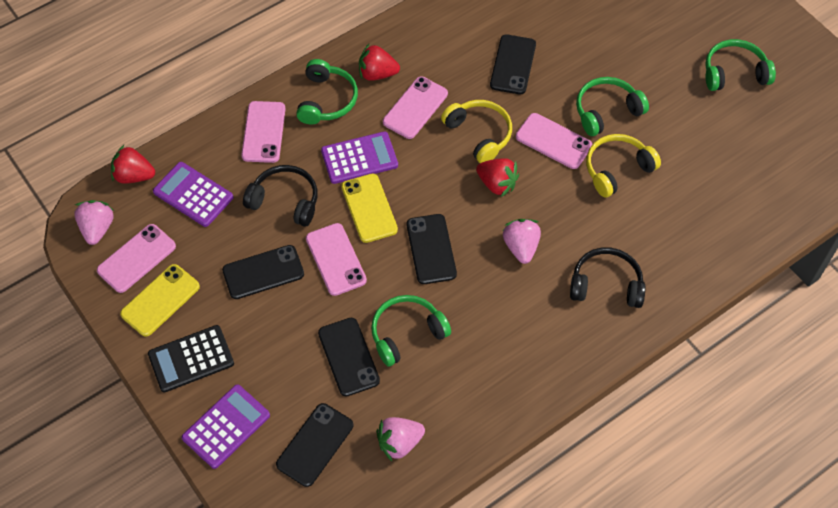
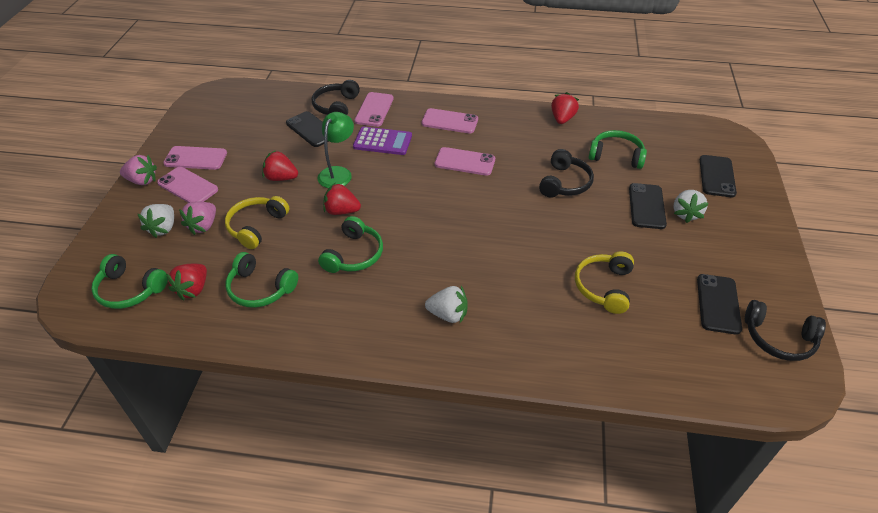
black calculator: 1 -> 0
black headphones: 2 -> 3
black phone: 5 -> 4
green lamp: 0 -> 1
pink strawberry: 3 -> 2
purple calculator: 3 -> 1
red strawberry: 3 -> 4
white strawberry: 0 -> 3
yellow phone: 2 -> 0

